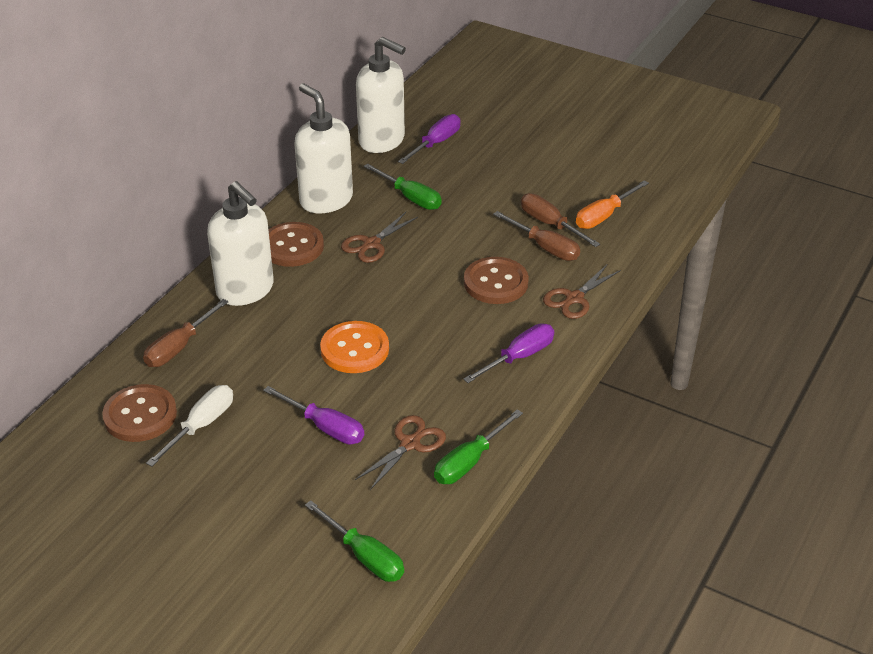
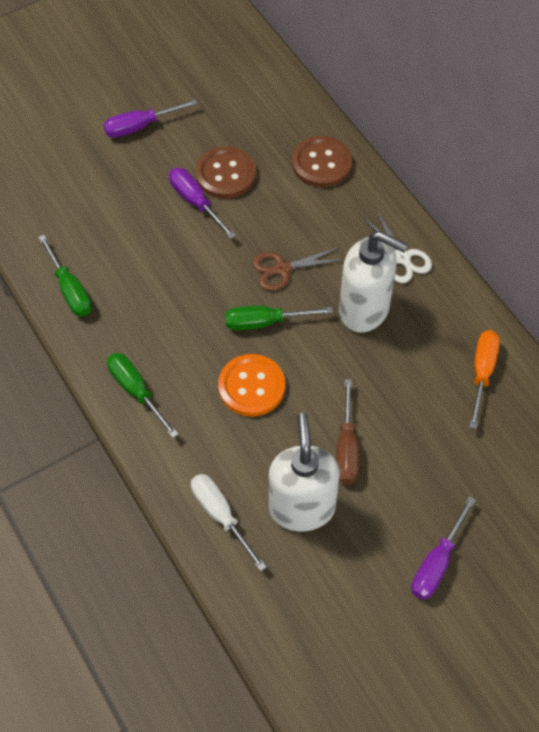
brown button: 3 -> 2
brown scissors: 3 -> 1
brown screwdriver: 3 -> 1
white scissors: 0 -> 1
white soap dispenser: 3 -> 2

